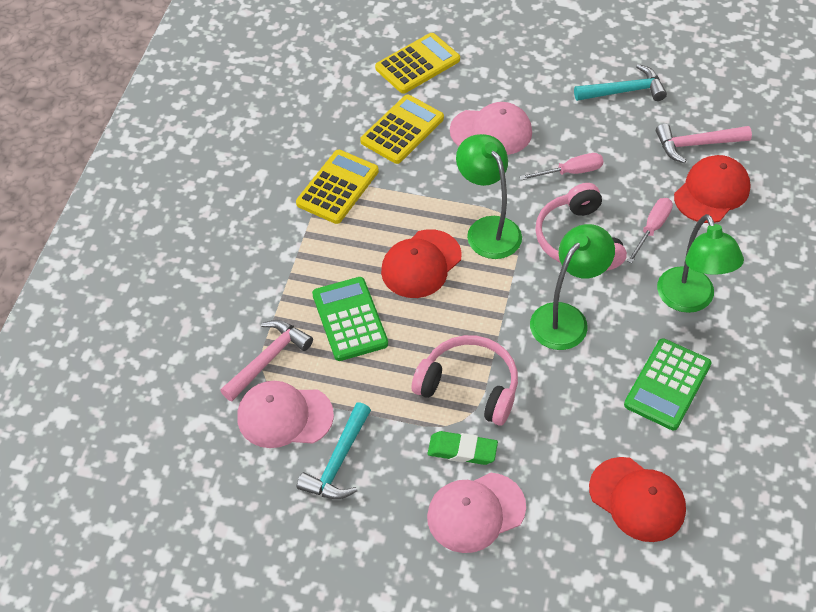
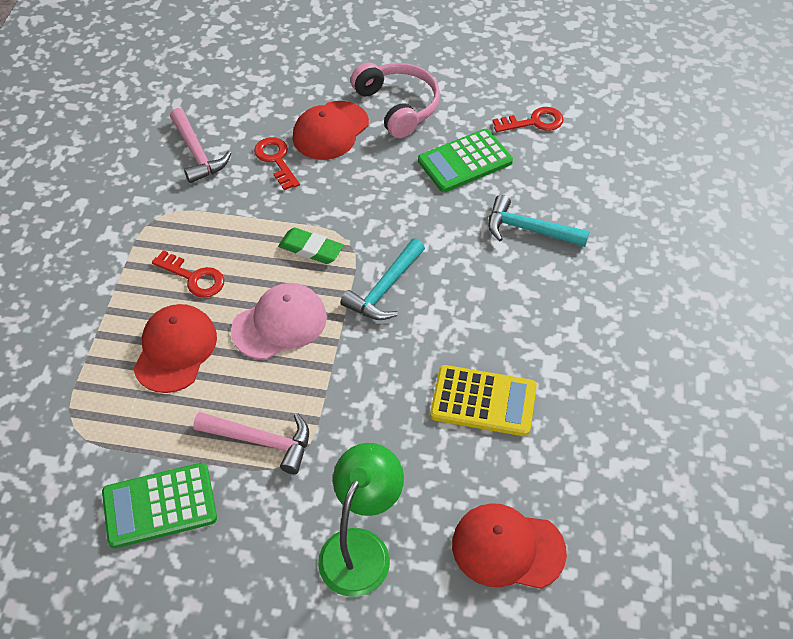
green lamp: 3 -> 1
pink cap: 3 -> 1
pink headphones: 2 -> 1
pink screwdriver: 2 -> 0
red key: 0 -> 3
yellow calculator: 3 -> 1

